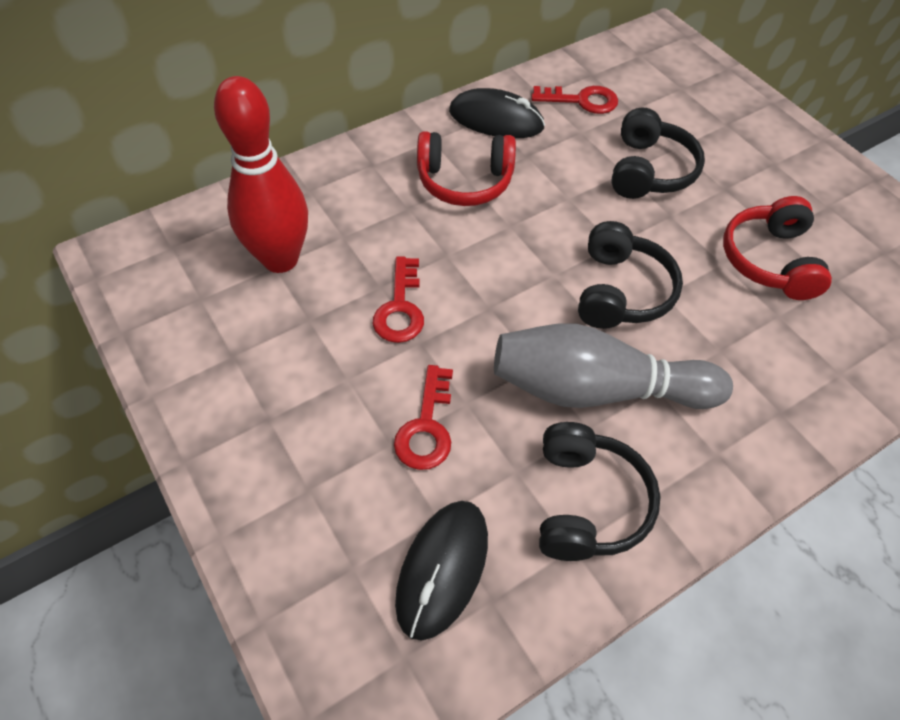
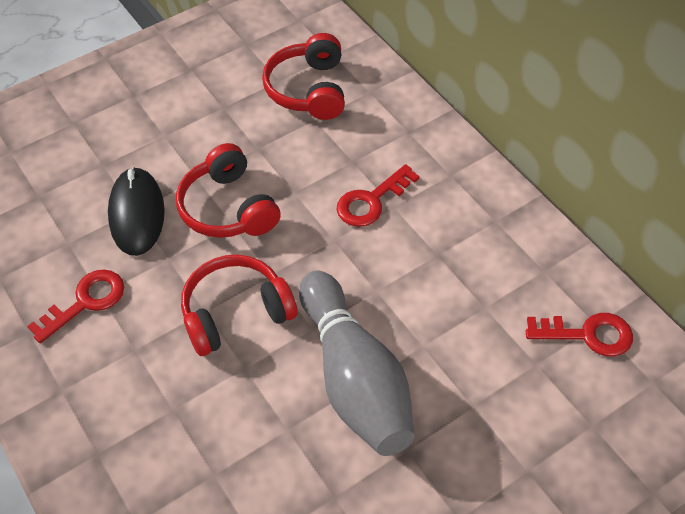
black headphones: 3 -> 0
black mouse: 2 -> 1
red bowling pin: 1 -> 0
red headphones: 2 -> 3

